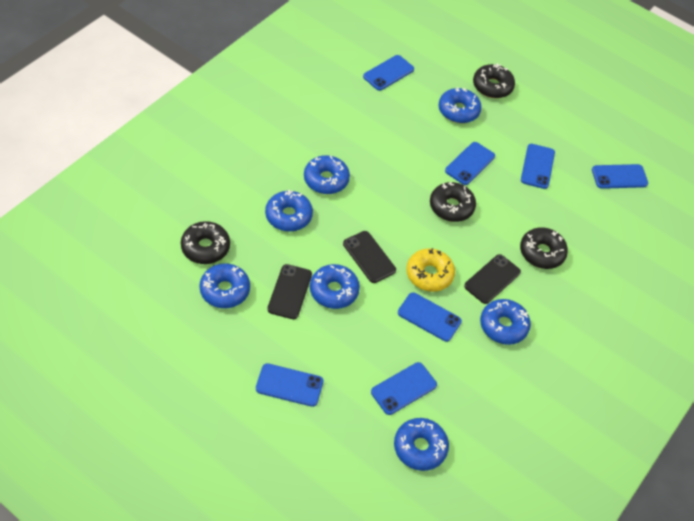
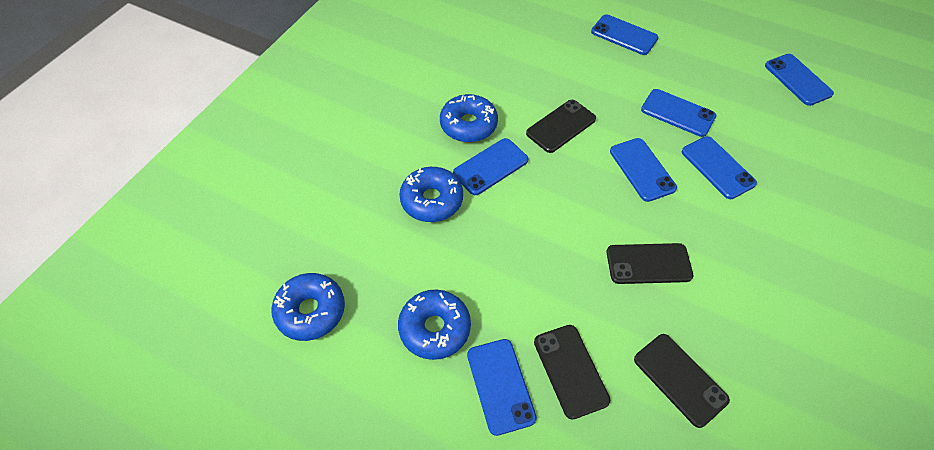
black donut: 4 -> 0
black phone: 3 -> 4
blue donut: 7 -> 4
yellow donut: 1 -> 0

